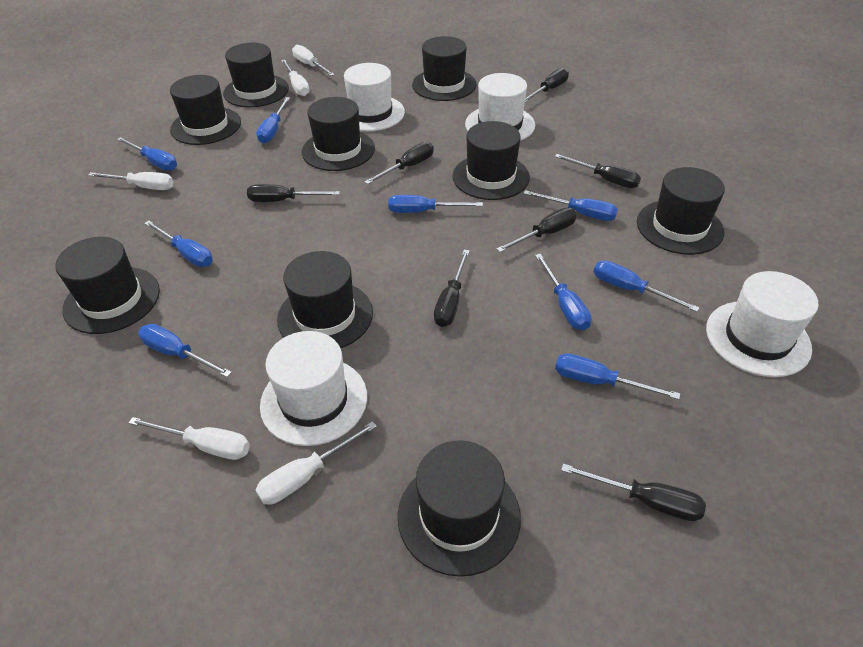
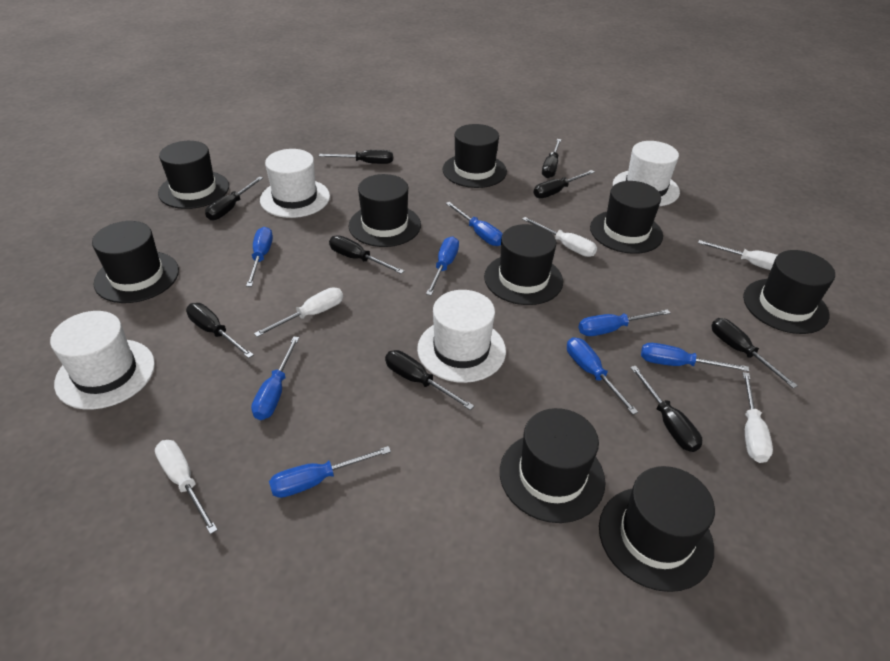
black screwdriver: 7 -> 9
blue screwdriver: 9 -> 8

